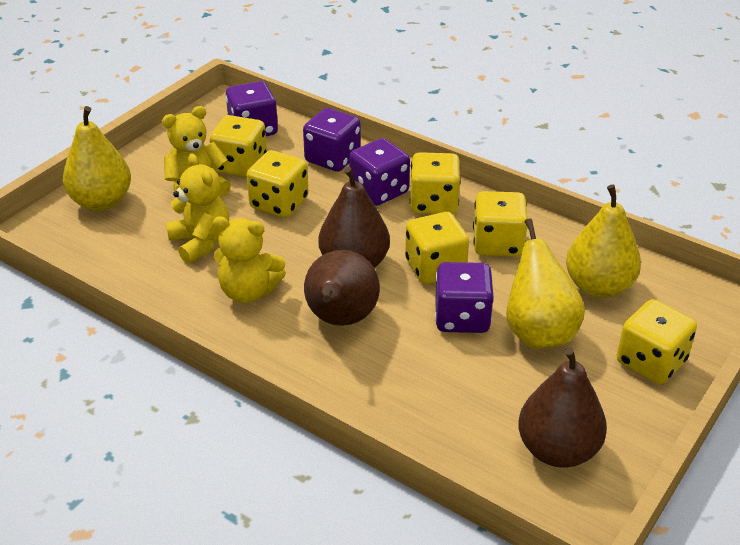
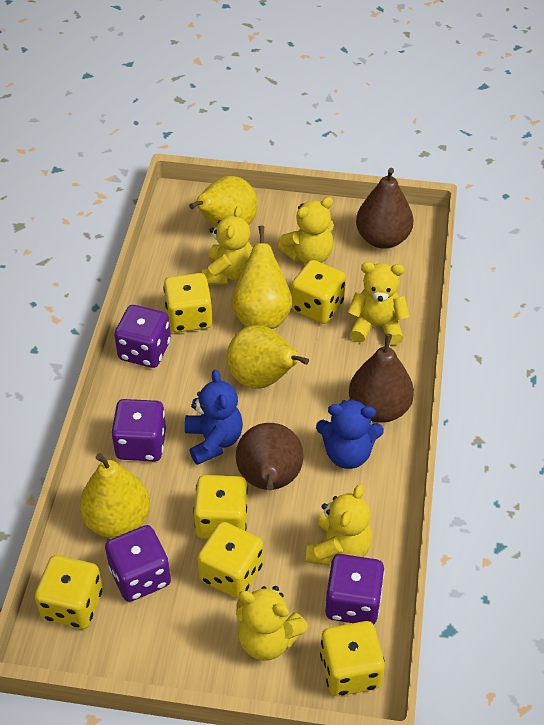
blue teddy bear: 0 -> 2
yellow pear: 3 -> 4
yellow teddy bear: 3 -> 5

